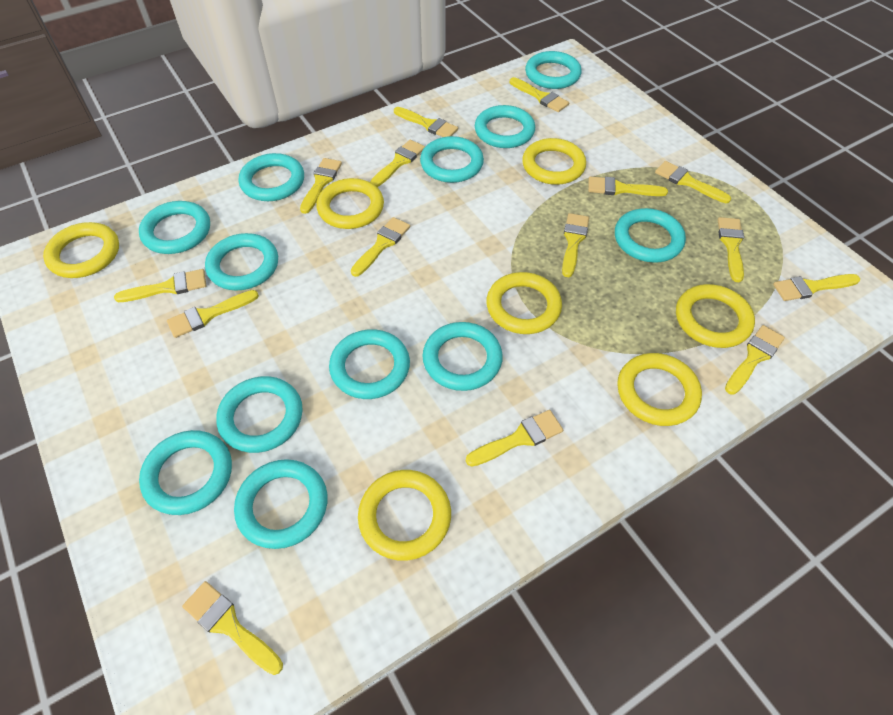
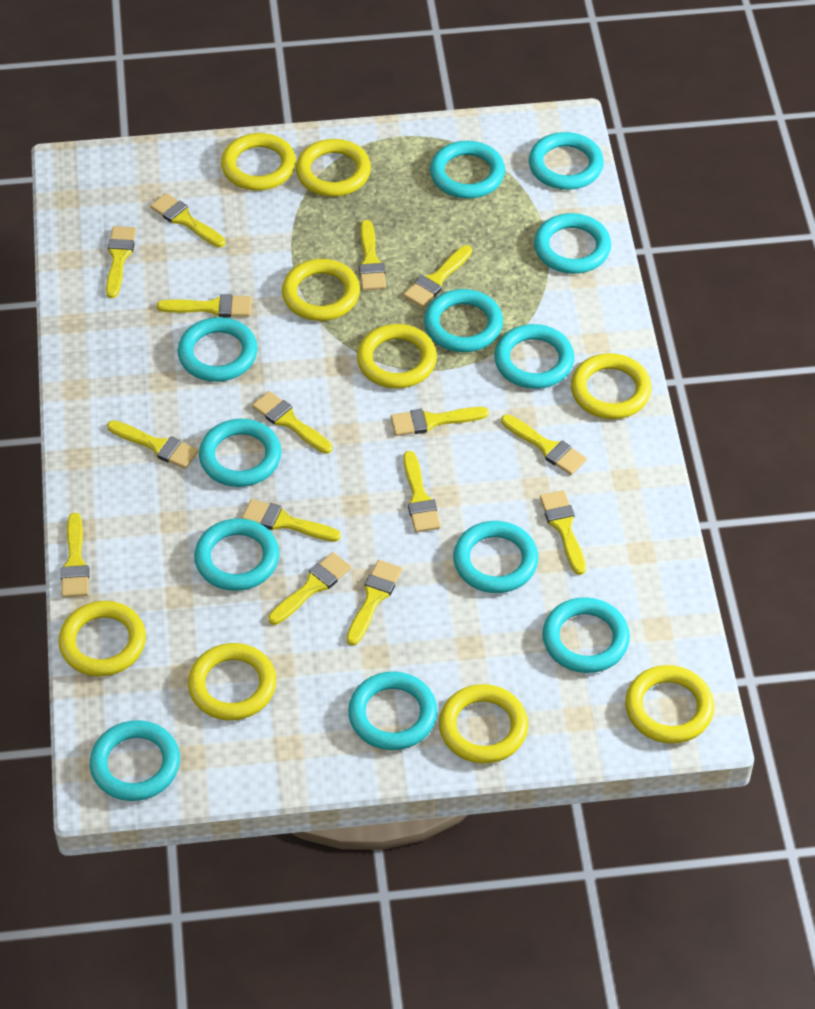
yellow ring: 7 -> 9

